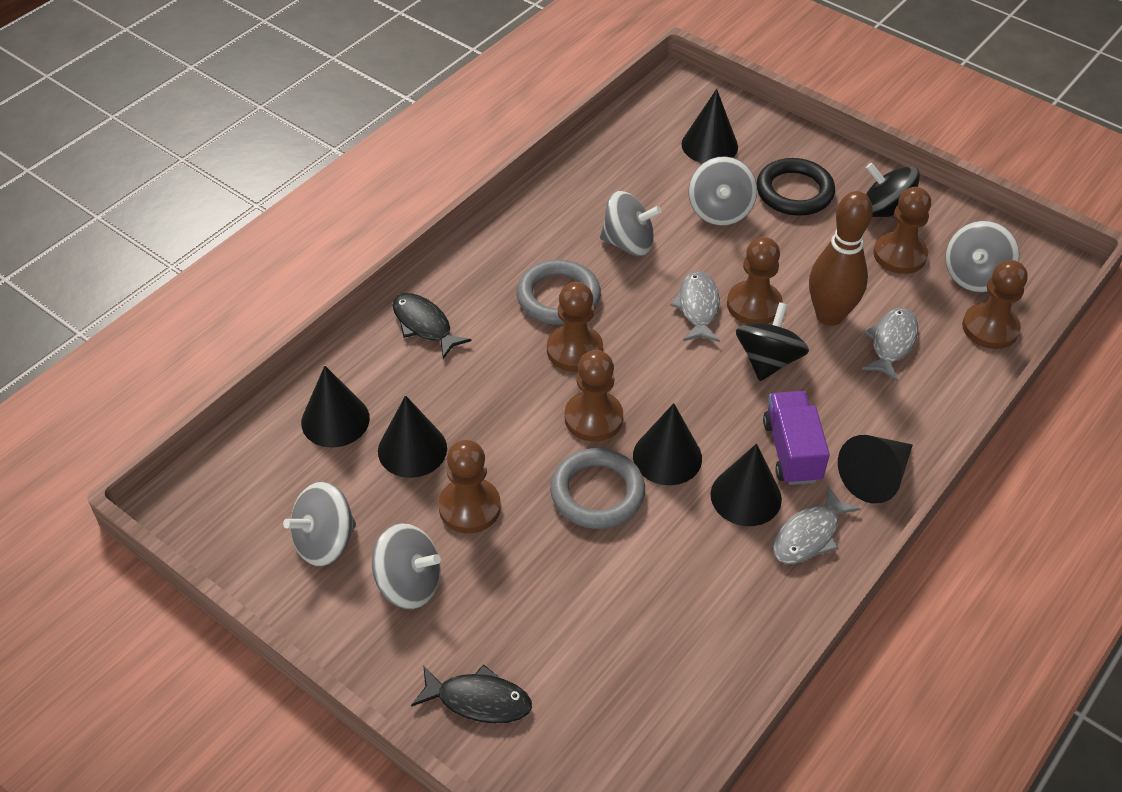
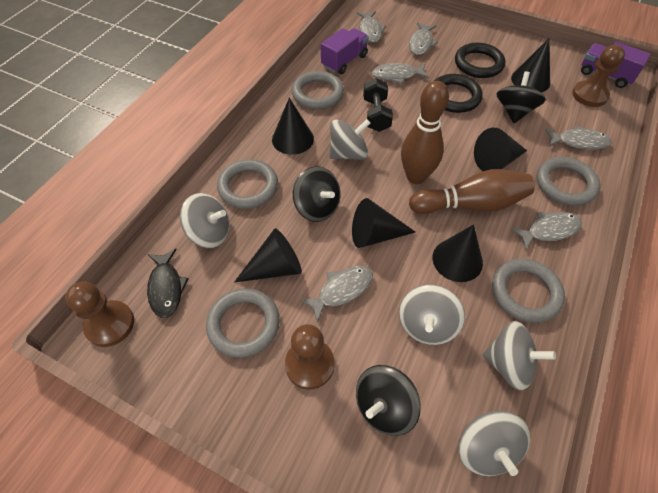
black dumbbell: 0 -> 1
black fish: 2 -> 1
black ring: 1 -> 2
black spinning top: 2 -> 3
brown bowling pin: 1 -> 2
brown pawn: 6 -> 3
grey fish: 3 -> 6
grey ring: 2 -> 5
purple truck: 1 -> 2

